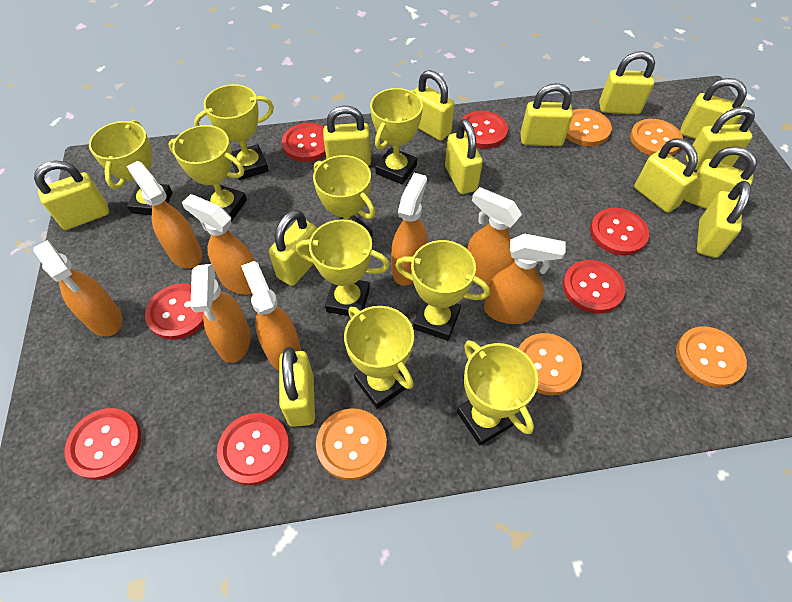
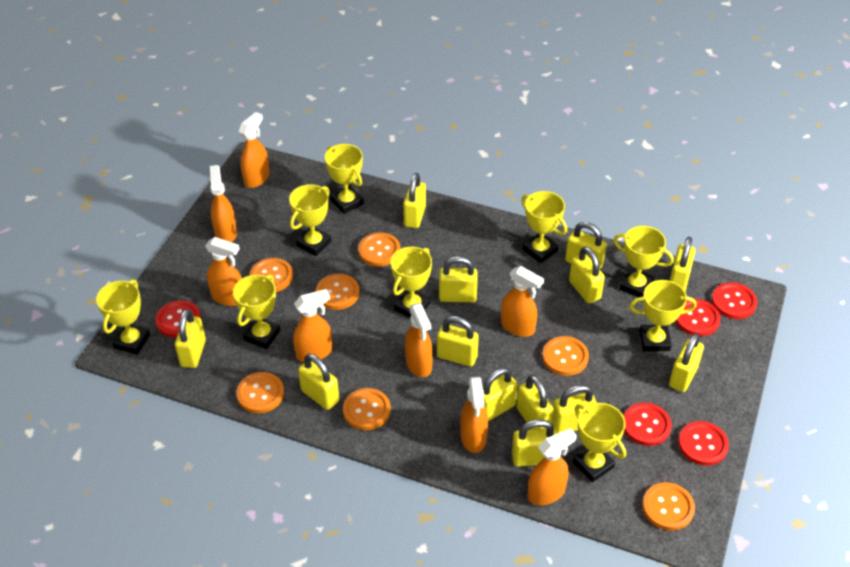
orange button: 5 -> 7
red button: 7 -> 5

